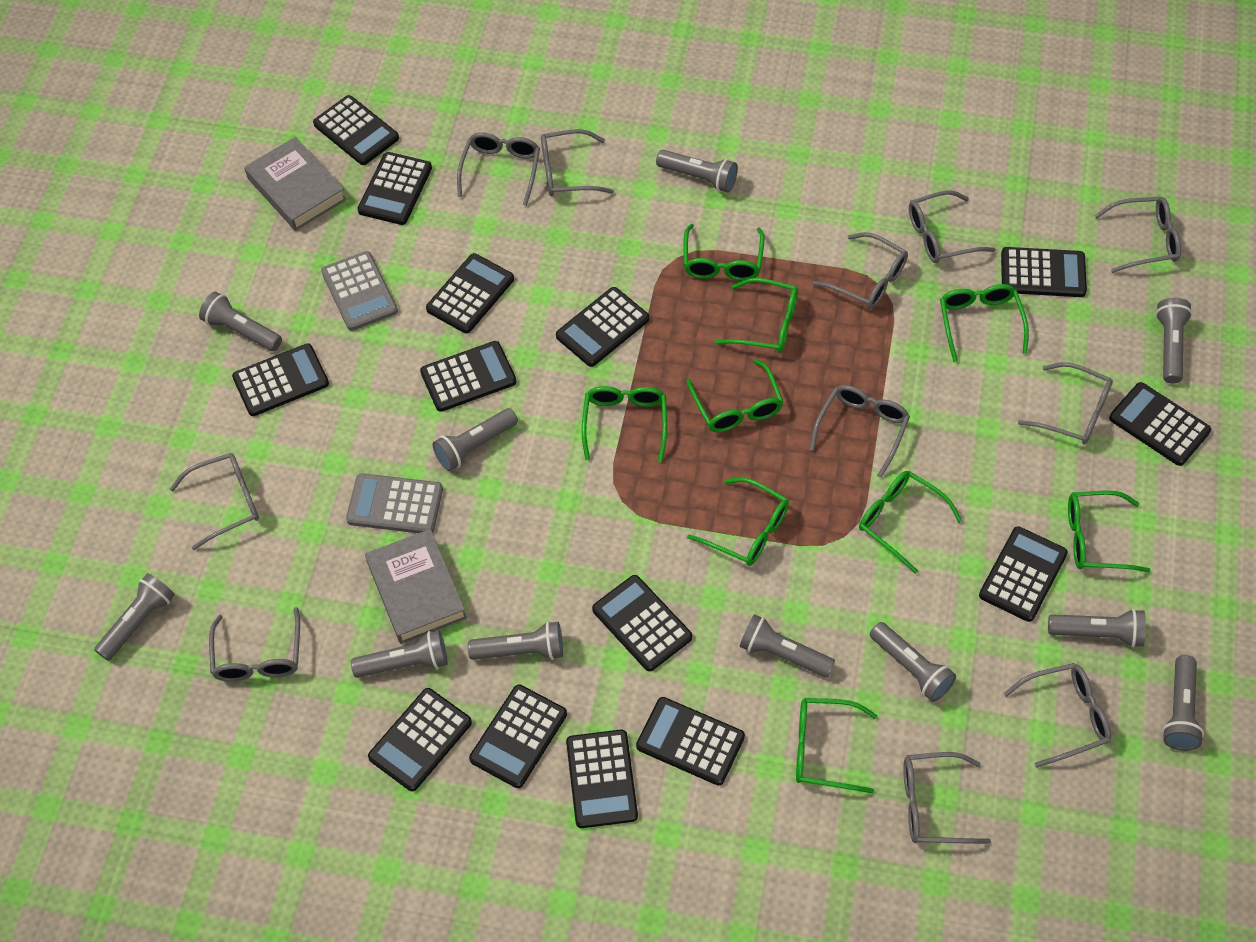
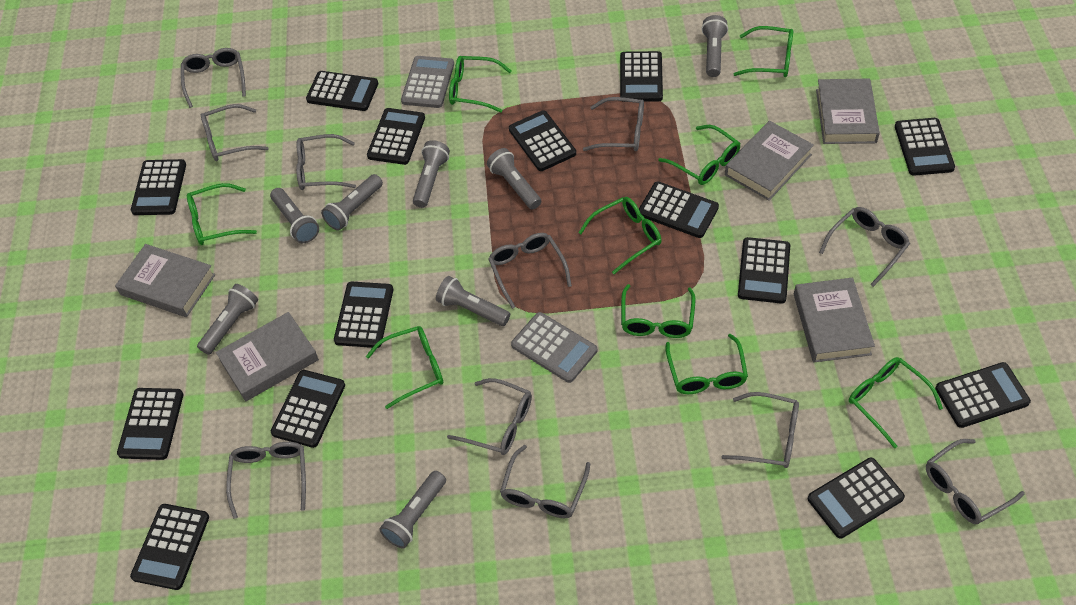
grey book: 2 -> 5
grey flashlight: 11 -> 8

